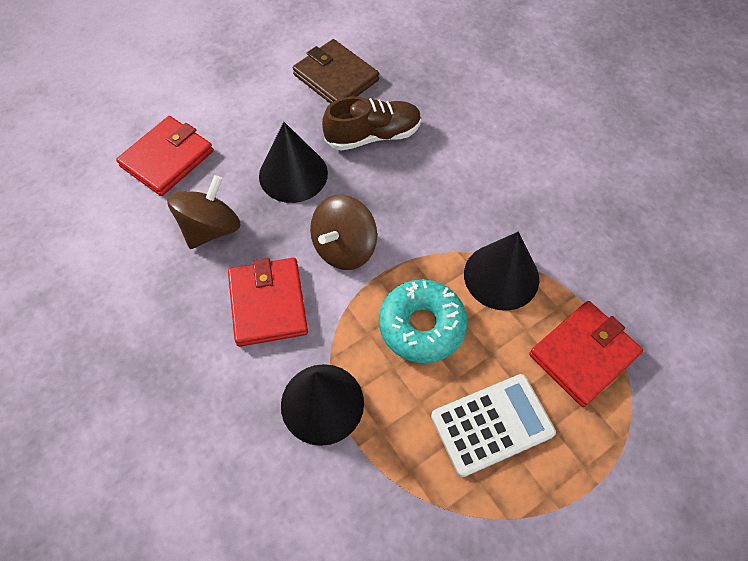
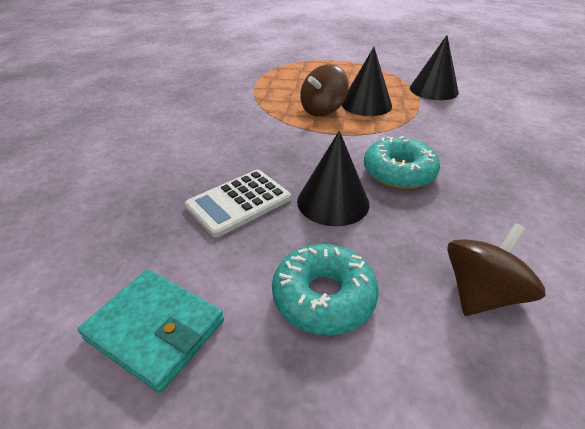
brown shoe: 1 -> 0
brown wallet: 1 -> 0
red wallet: 3 -> 0
turquoise donut: 1 -> 2
turquoise wallet: 0 -> 1

